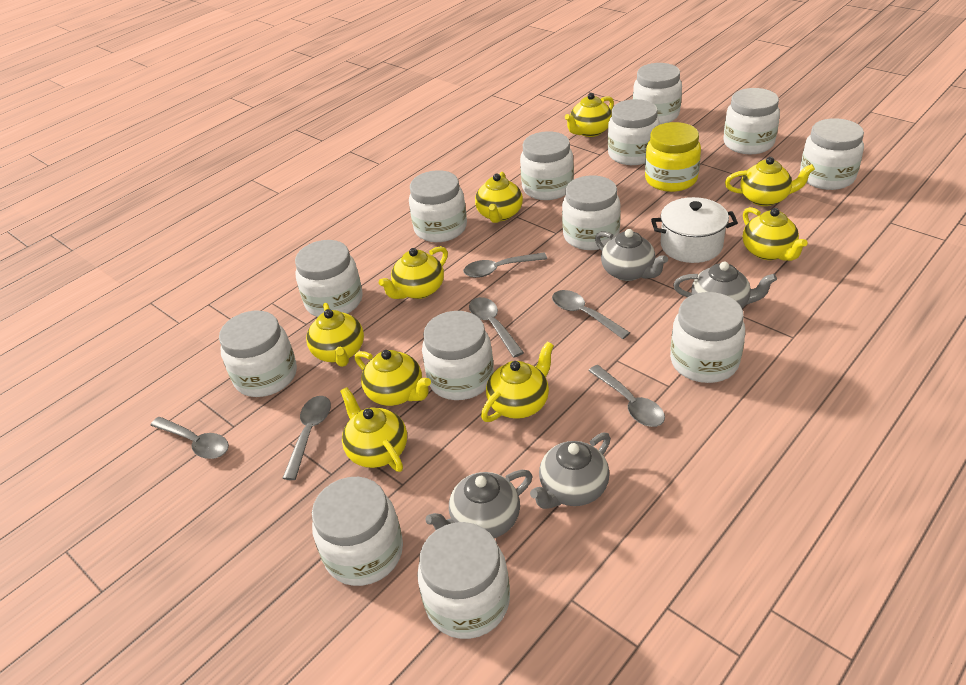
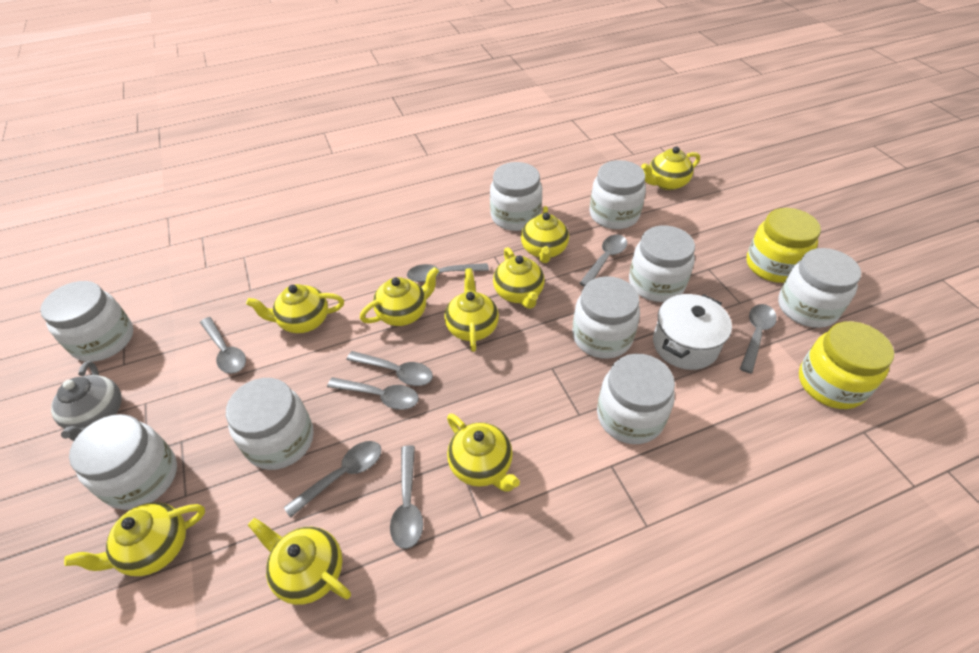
grey spoon: 6 -> 8
grey teapot: 4 -> 1
white jar: 13 -> 9
yellow jar: 1 -> 2

